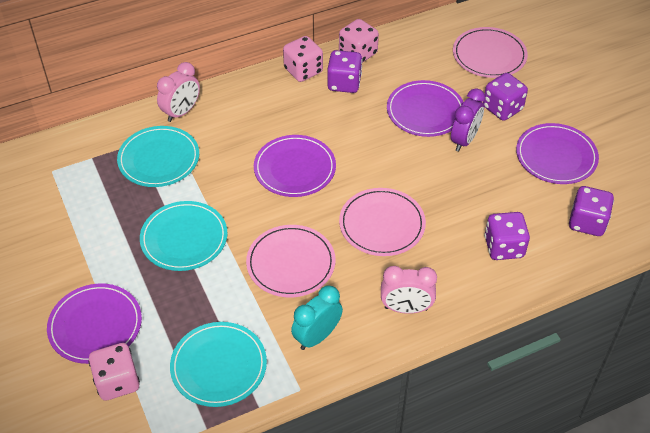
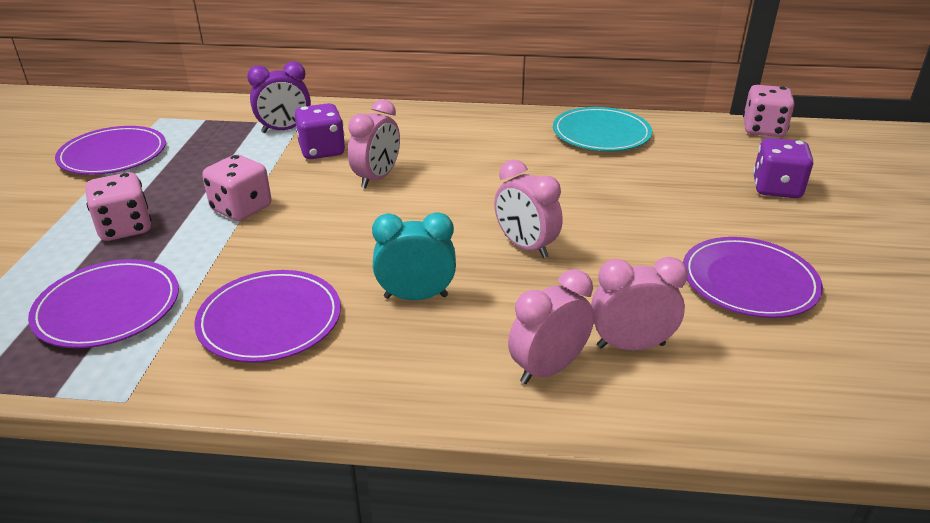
pink clock: 2 -> 4
pink plate: 3 -> 0
purple dice: 4 -> 2
turquoise plate: 3 -> 1

